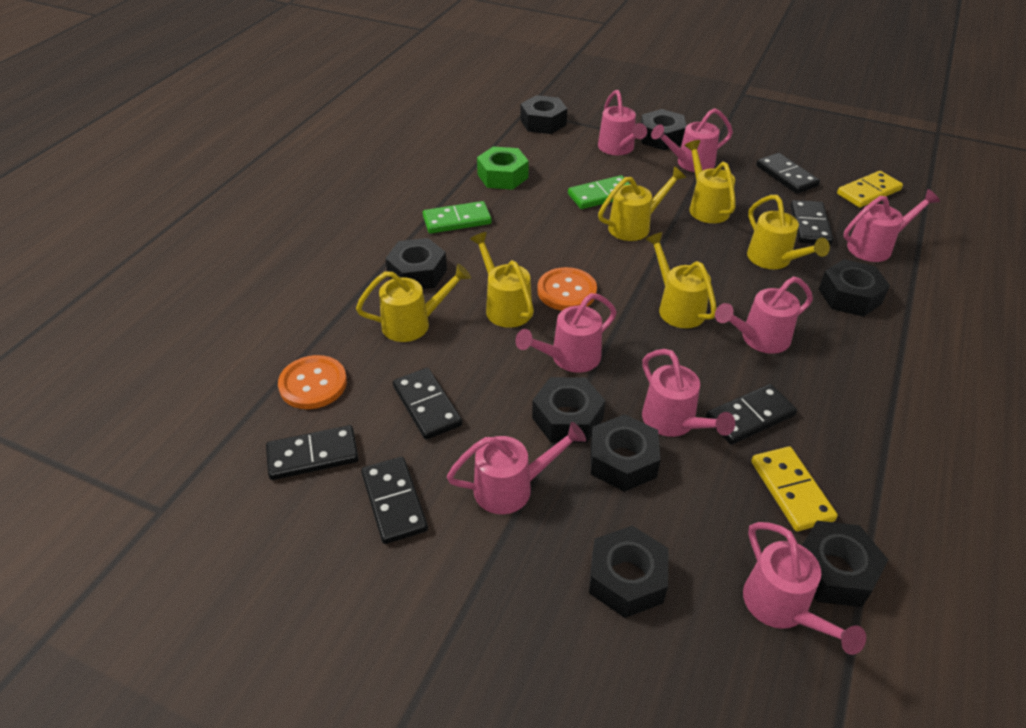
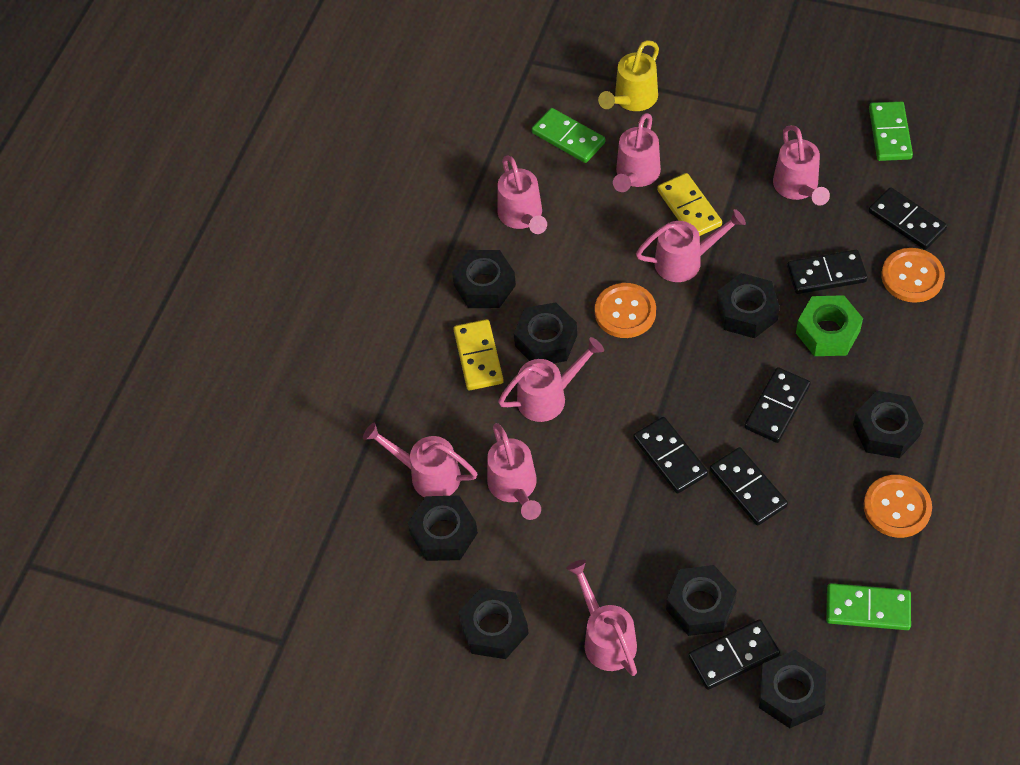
green domino: 2 -> 3
orange button: 2 -> 3
yellow watering can: 6 -> 1

